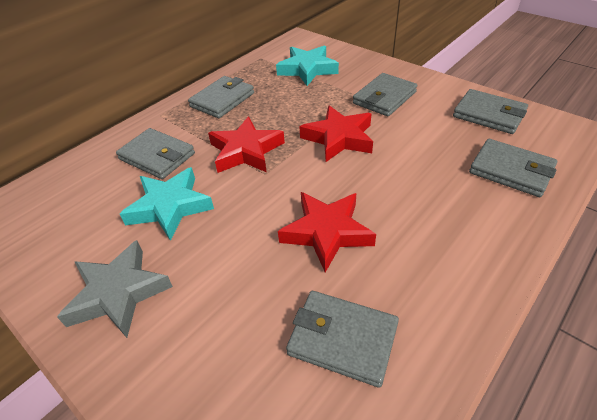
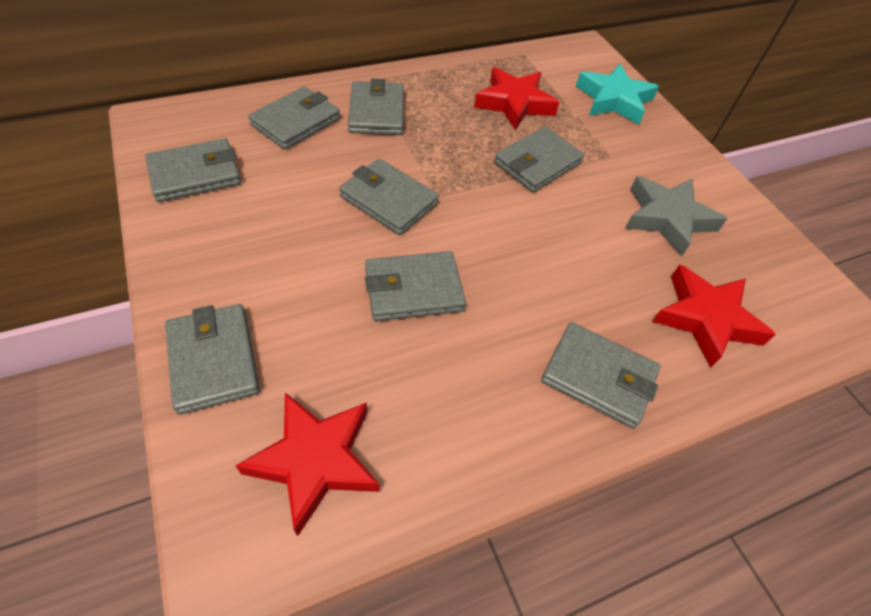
grey wallet: 6 -> 8
turquoise star: 2 -> 1

